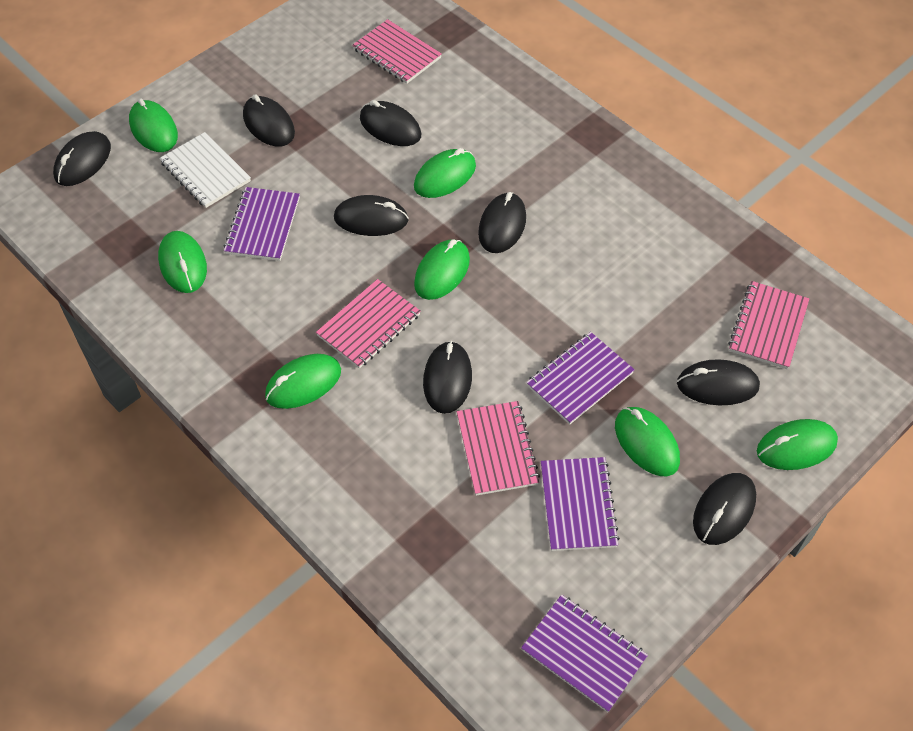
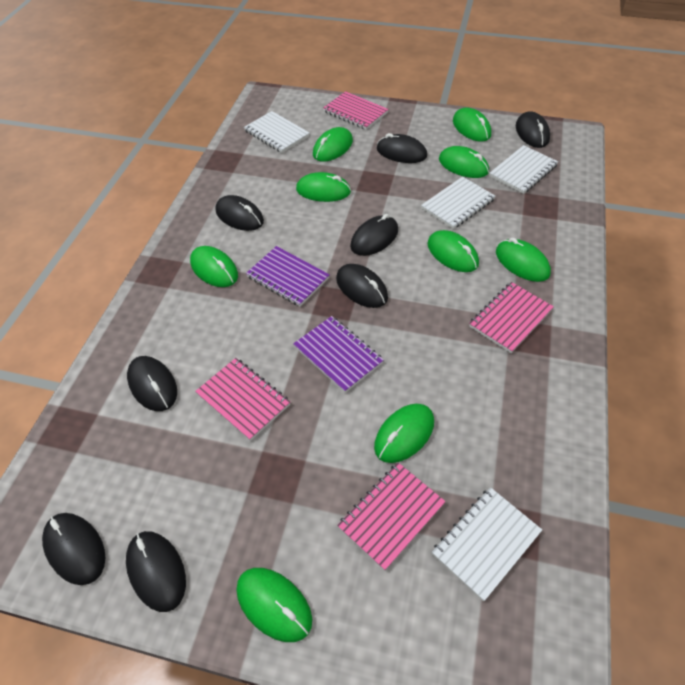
green mouse: 7 -> 9
purple notebook: 4 -> 2
white notebook: 1 -> 4

